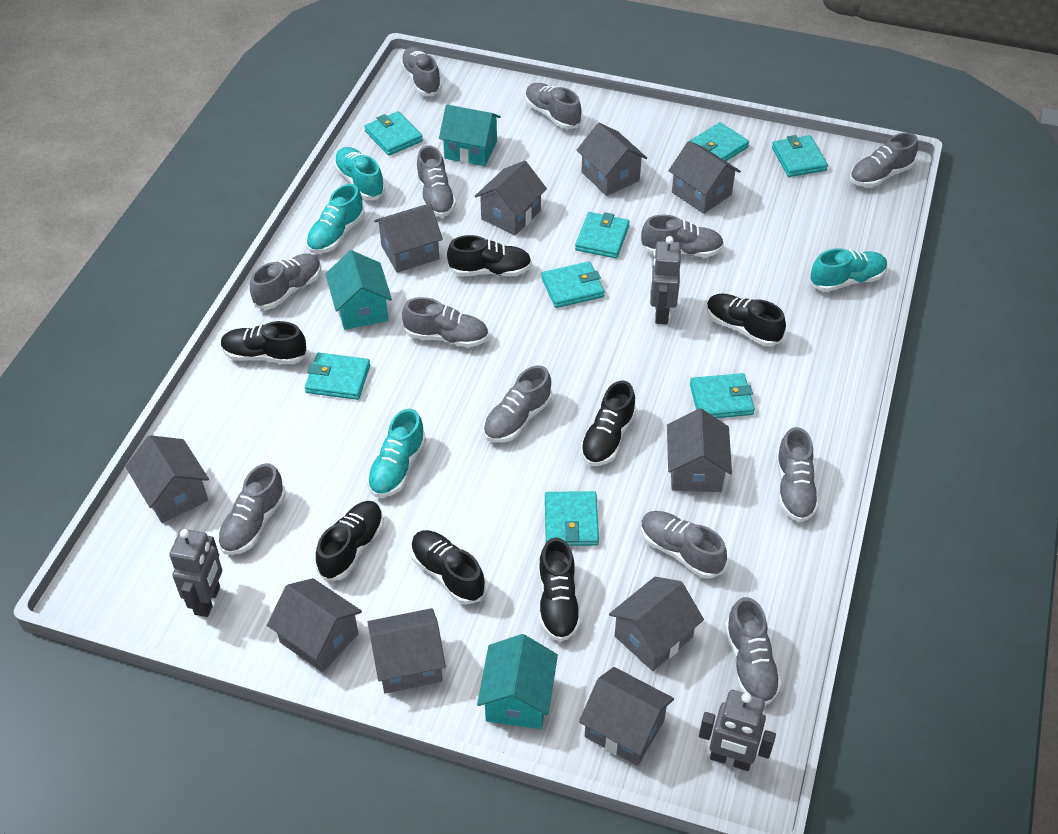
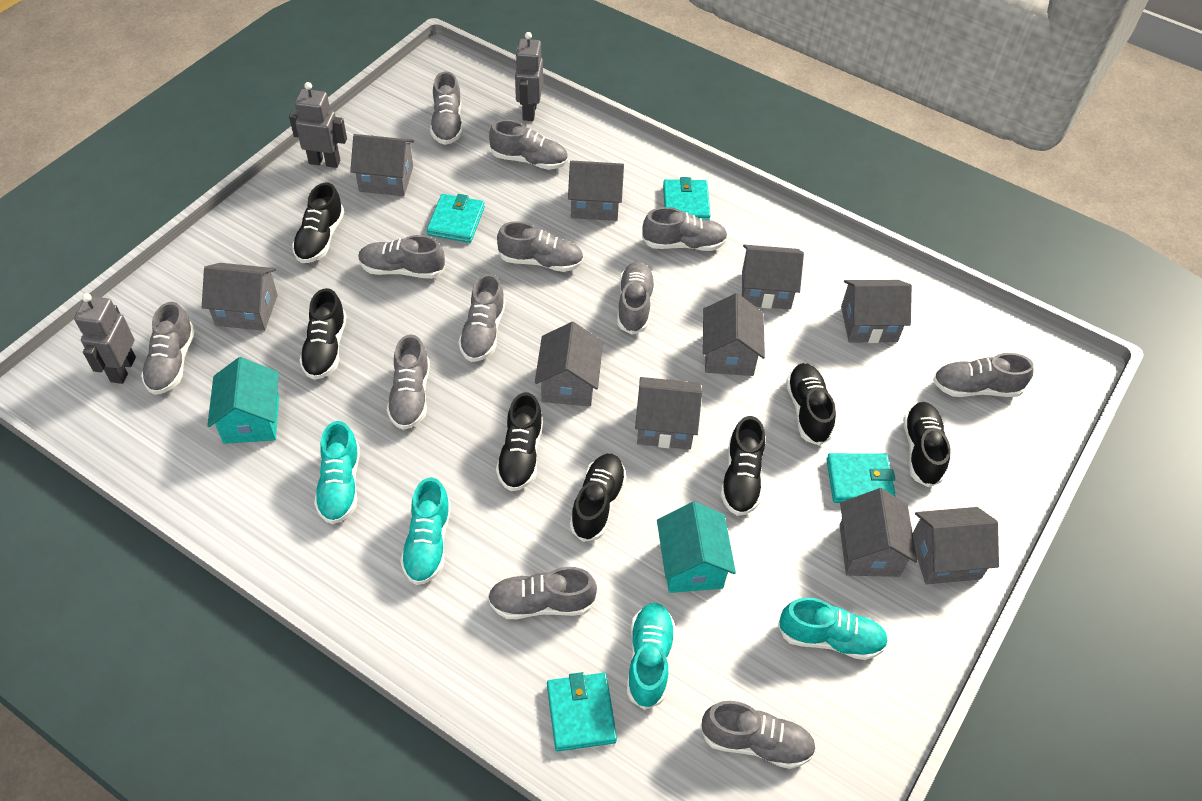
turquoise house: 3 -> 2
turquoise wallet: 8 -> 4

